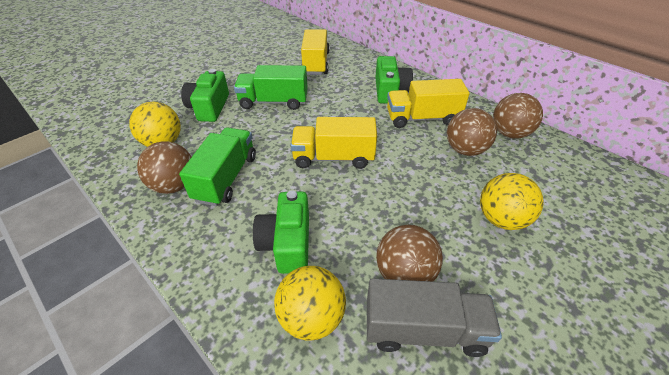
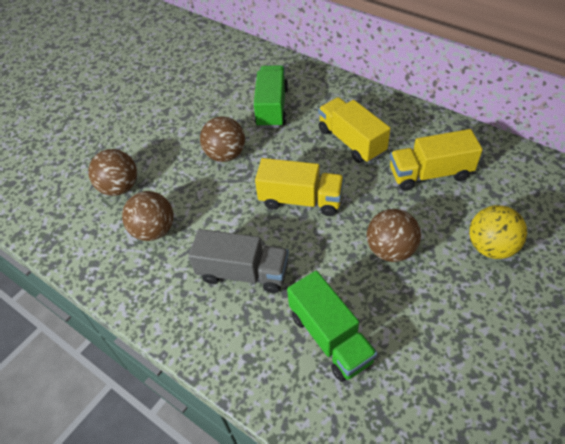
green camera: 3 -> 0
yellow ball: 3 -> 1

